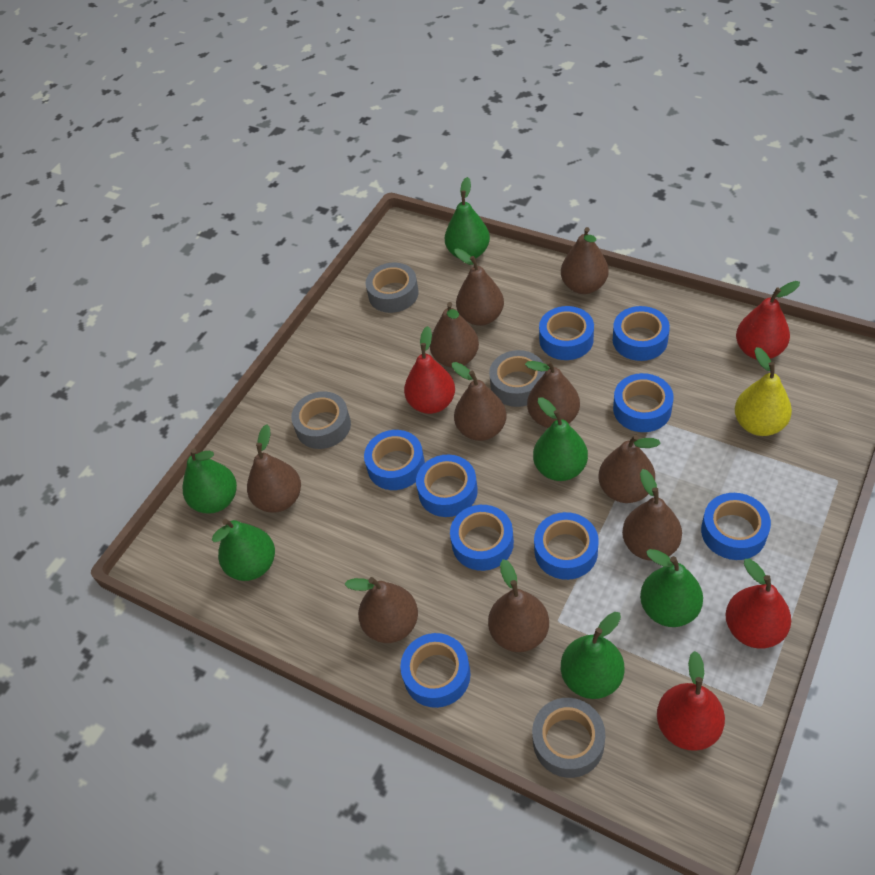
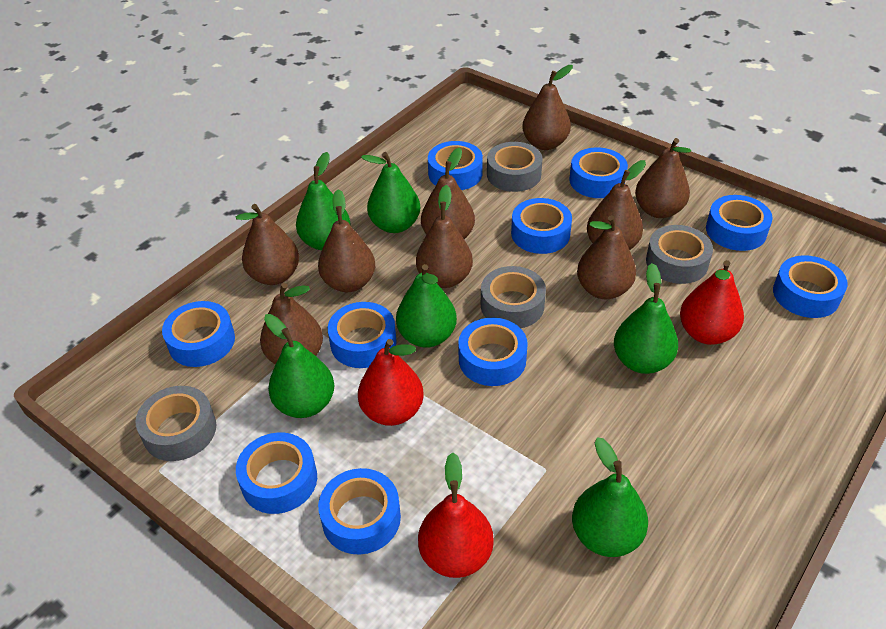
blue tape: 9 -> 10
brown pear: 10 -> 9
red pear: 4 -> 3
yellow pear: 1 -> 0

